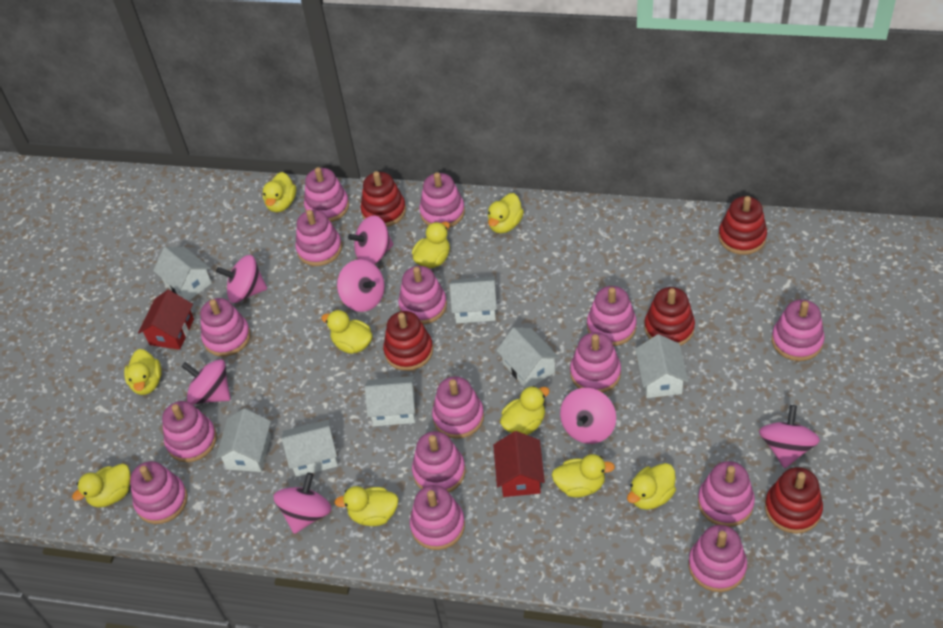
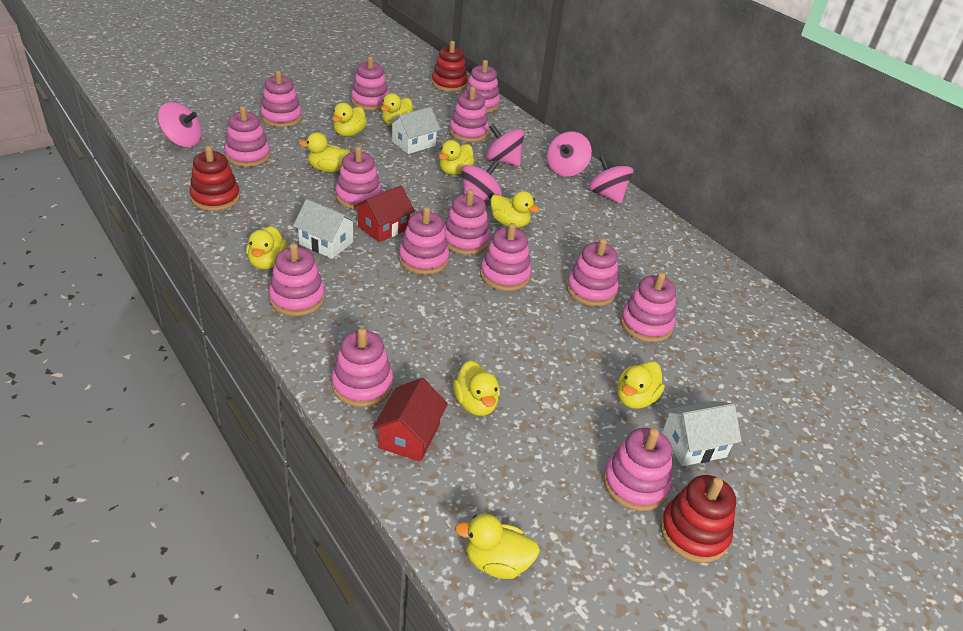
pink spinning top: 7 -> 5
pink stacking toy: 15 -> 14
red stacking toy: 5 -> 3
white house: 7 -> 3
yellow duck: 10 -> 9

